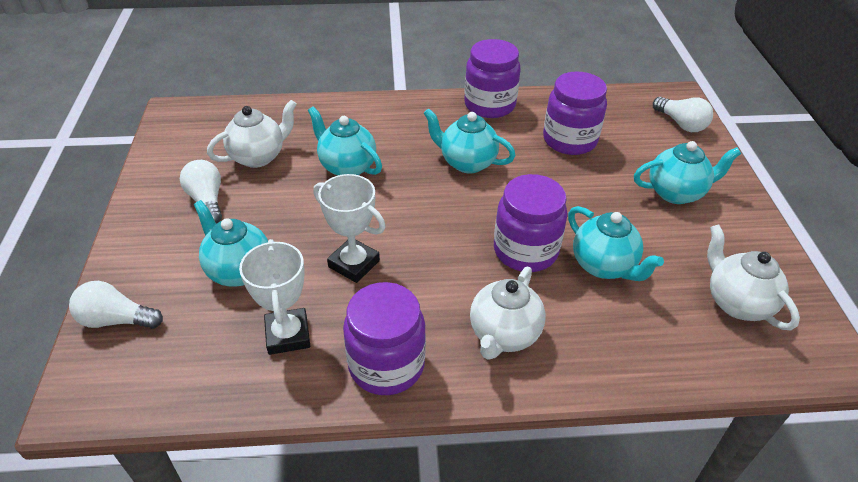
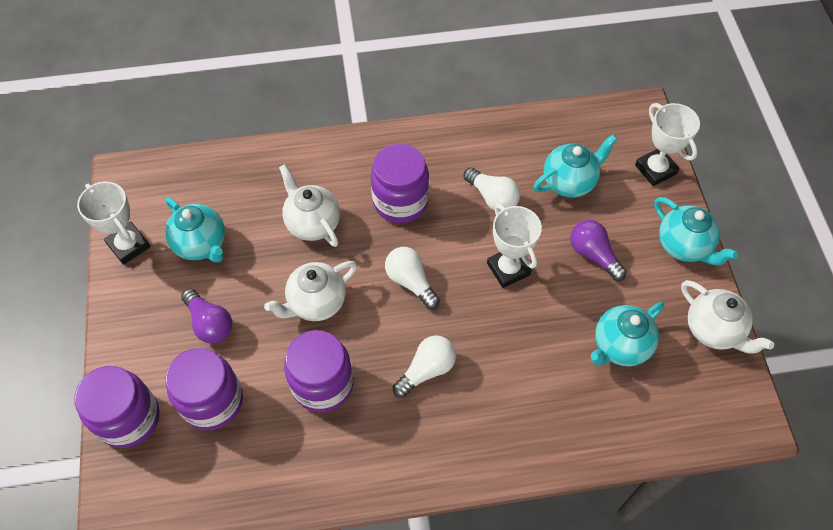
purple light bulb: 0 -> 2
turquoise teapot: 5 -> 4
white trophy: 2 -> 3

